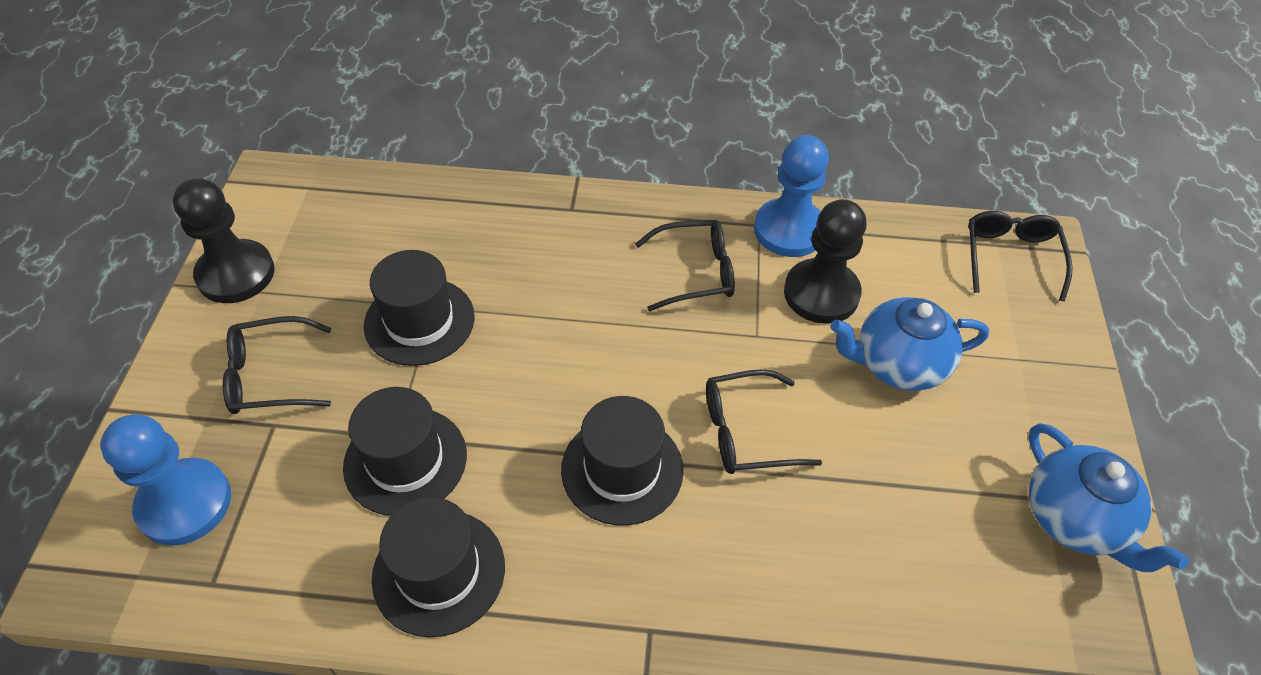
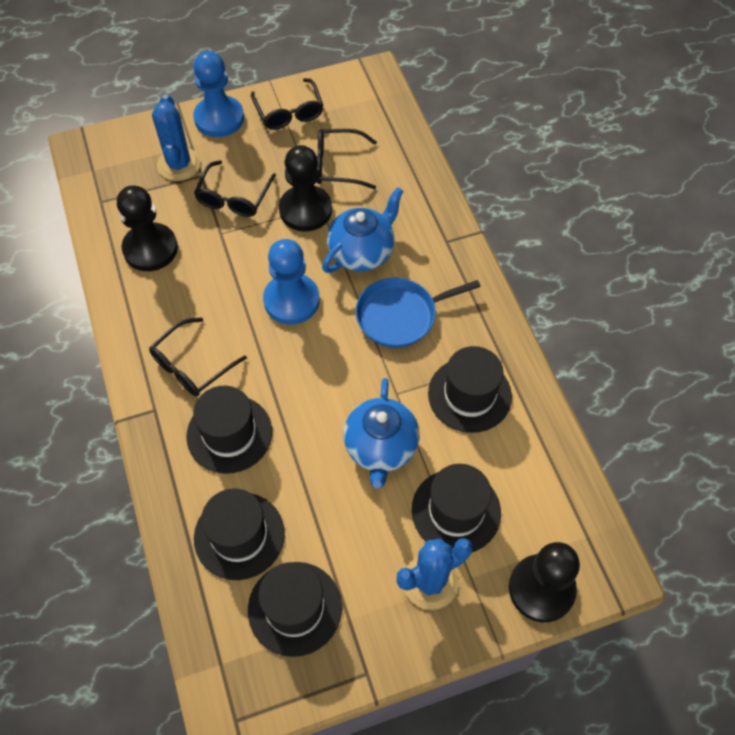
black hat: 4 -> 5
black pawn: 2 -> 3
blue cactus: 0 -> 2
blue pan: 0 -> 1

